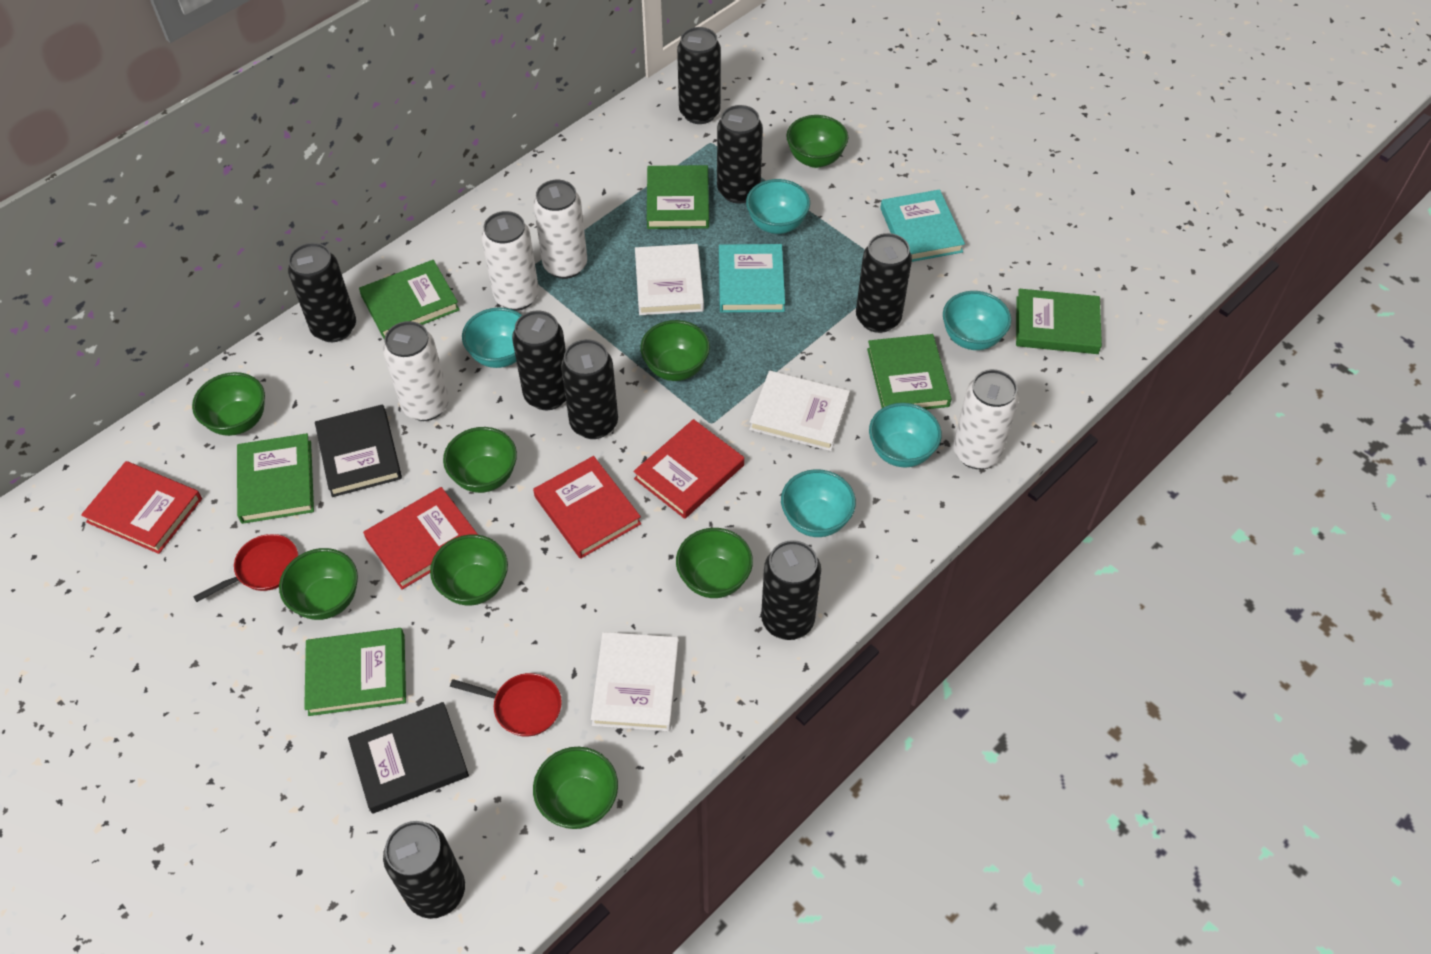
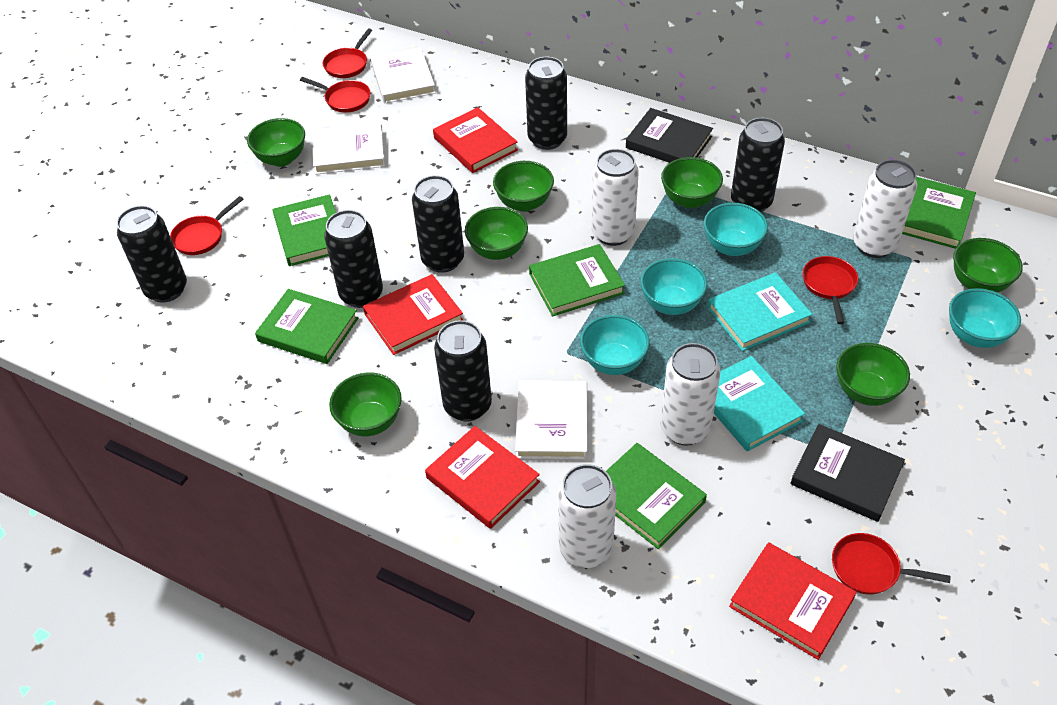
black can: 8 -> 6
green book: 6 -> 5
green bowl: 8 -> 7
red pan: 2 -> 5
turquoise bowl: 5 -> 4

